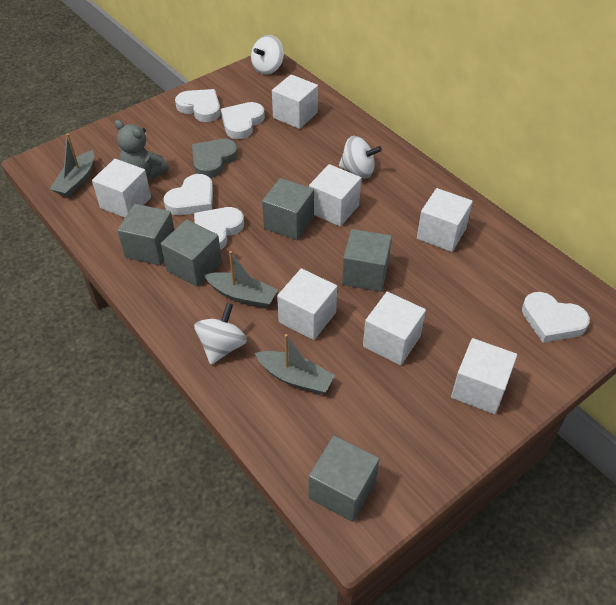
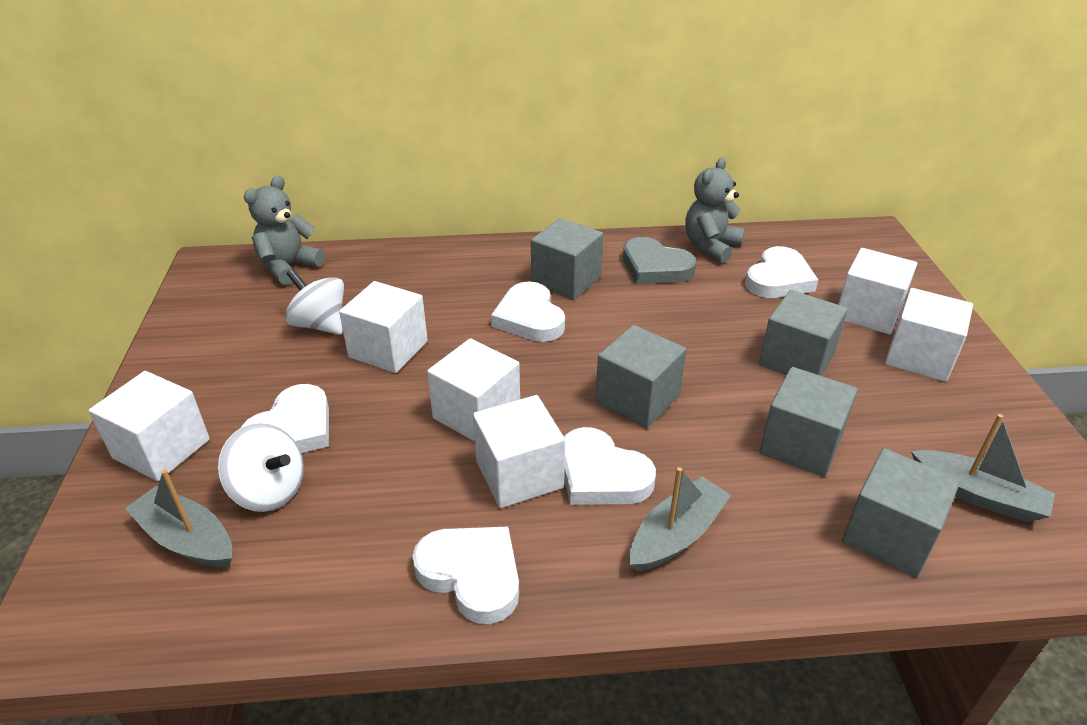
grey teddy bear: 1 -> 2
white cube: 7 -> 6
white spinning top: 3 -> 2

